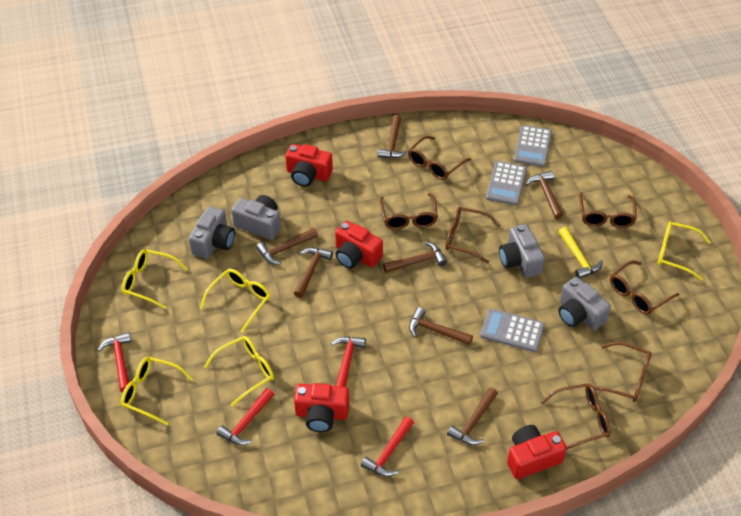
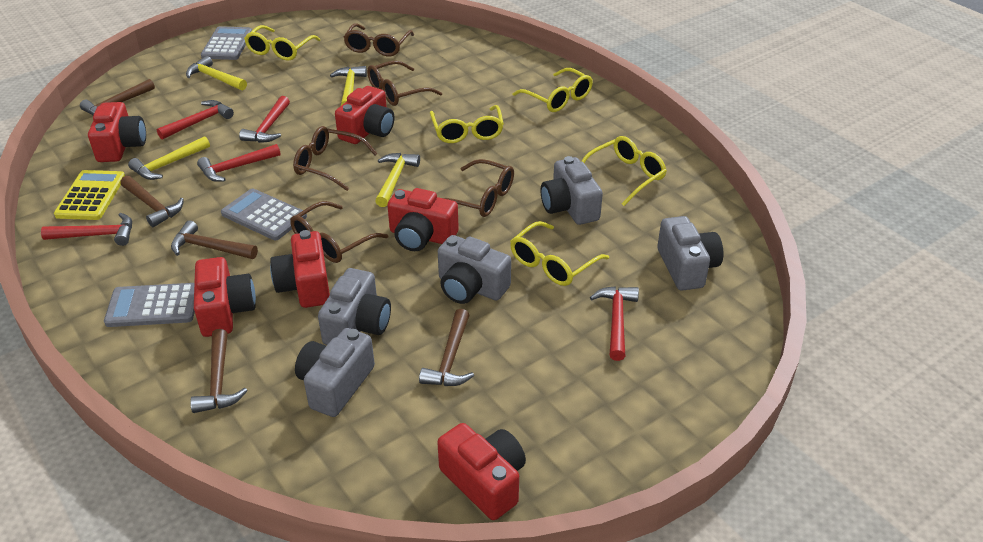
brown glasses: 7 -> 5
brown hammer: 7 -> 5
grey camera: 4 -> 5
red camera: 4 -> 6
red hammer: 4 -> 5
yellow calculator: 0 -> 1
yellow hammer: 1 -> 4

